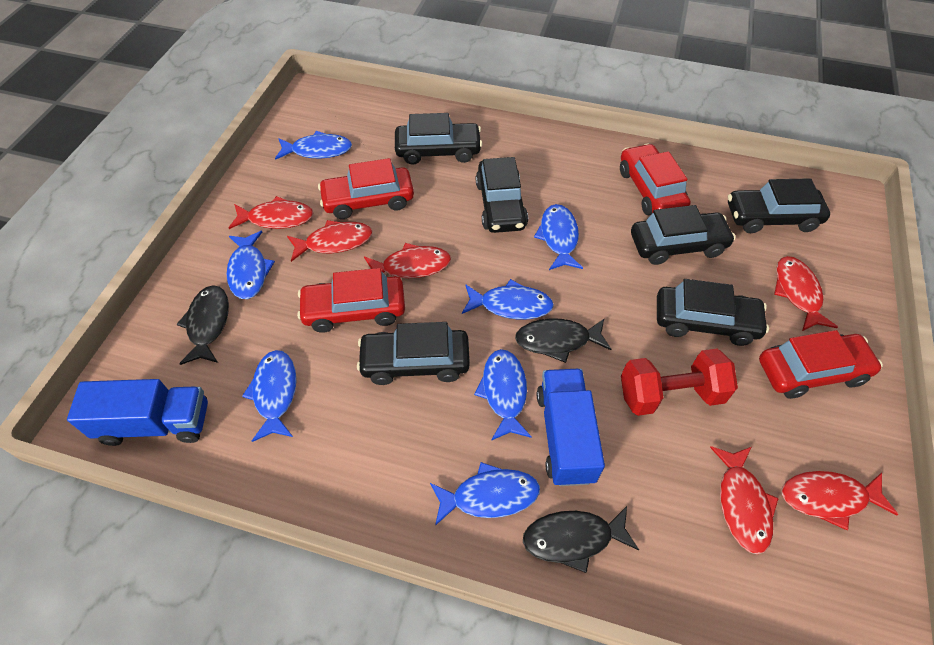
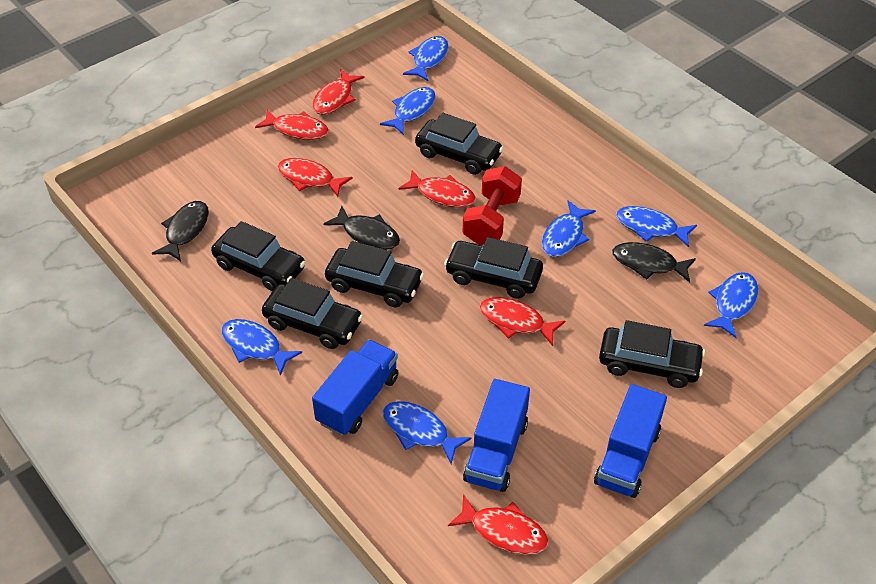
blue truck: 2 -> 3
red car: 4 -> 0

